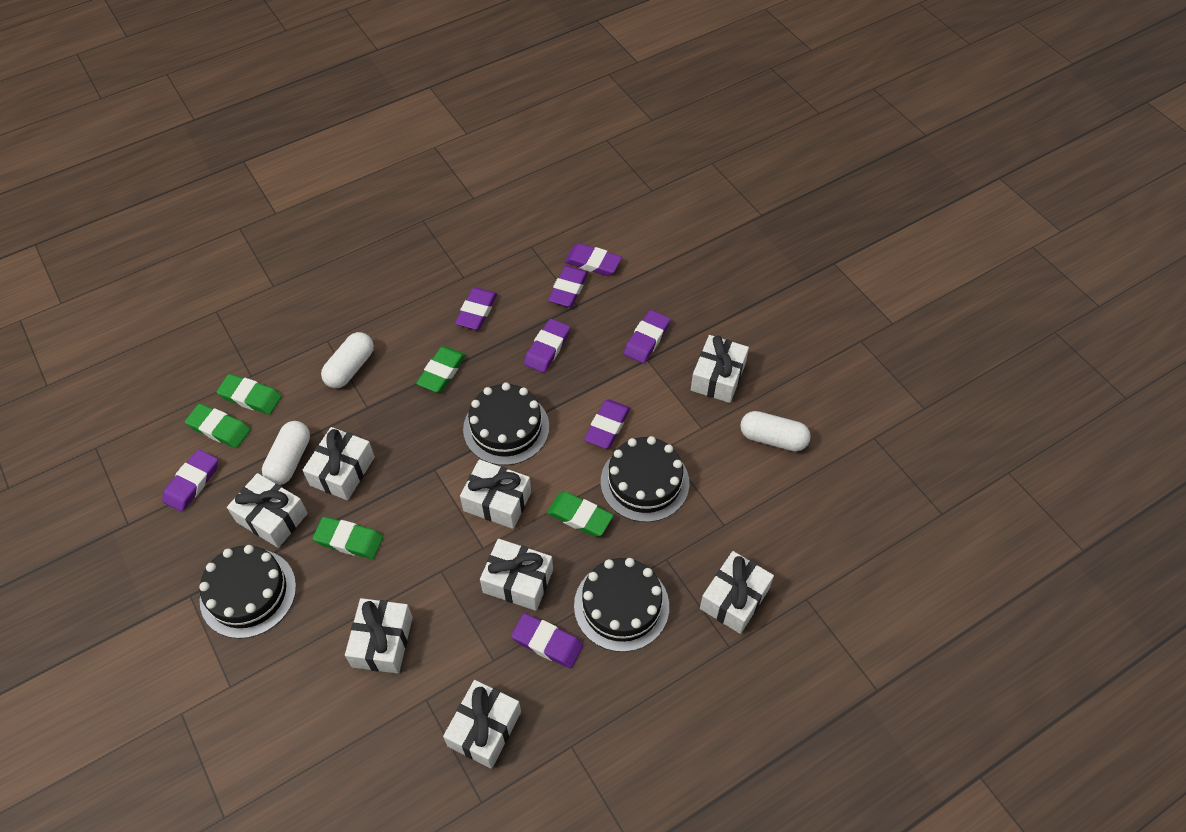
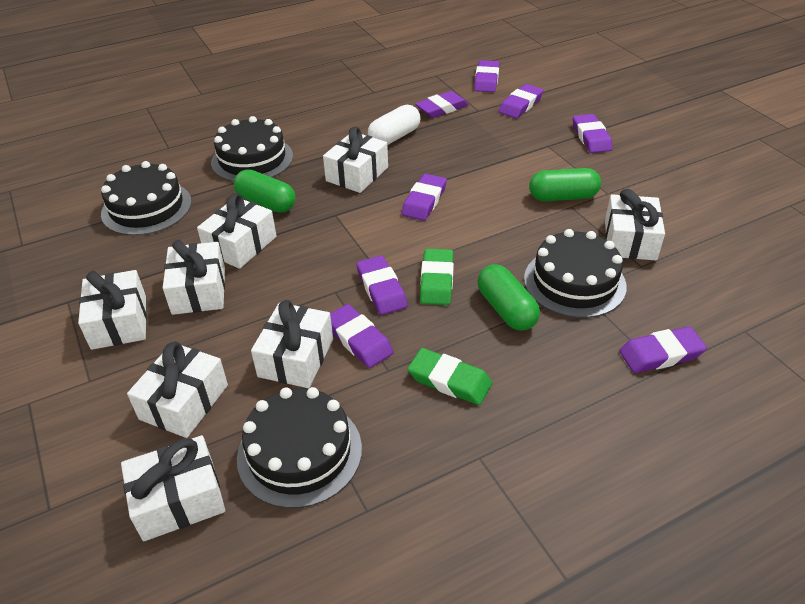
green capsule: 0 -> 3
green eraser: 5 -> 2
white capsule: 3 -> 1

